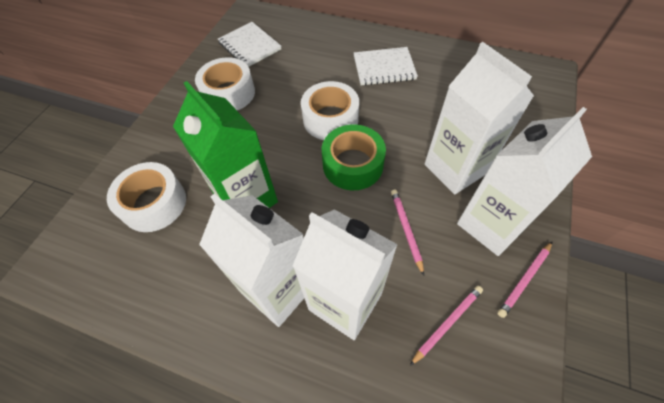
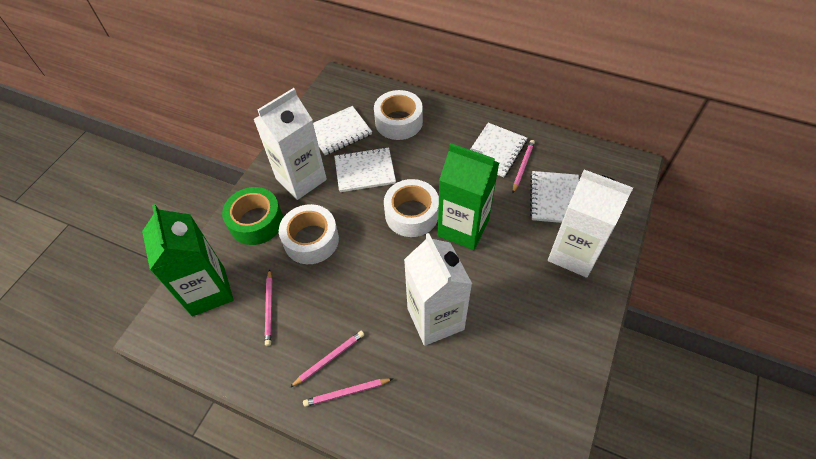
green carton: 1 -> 2
pink pencil: 3 -> 4
white carton: 4 -> 3
white notebook: 2 -> 4

